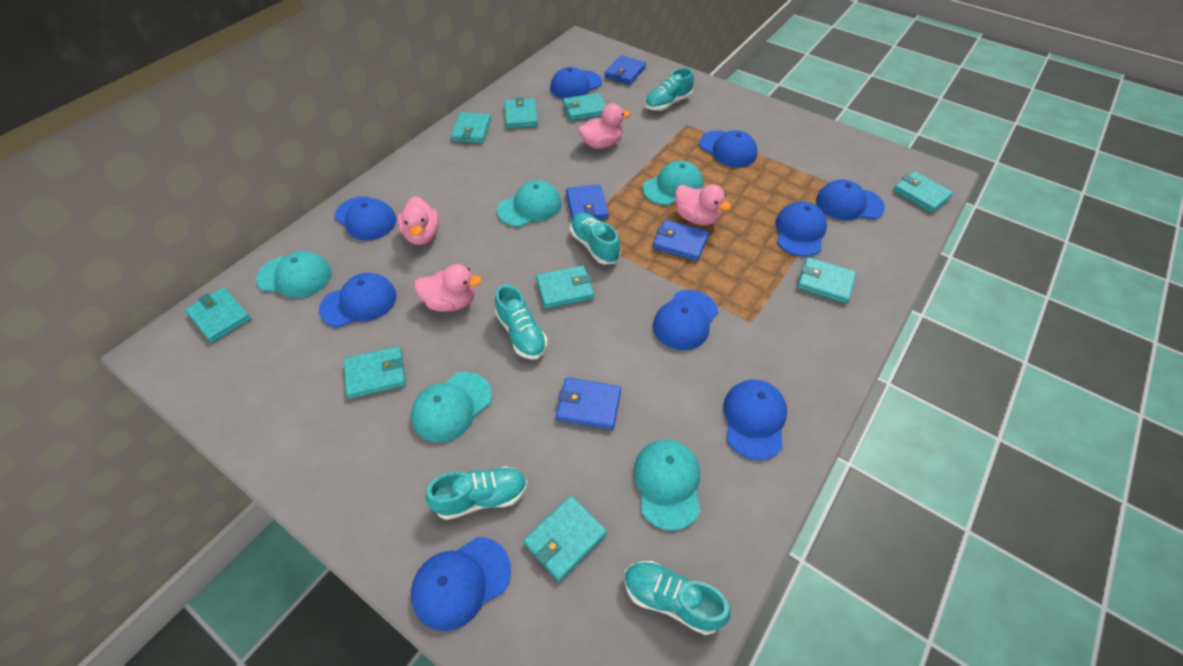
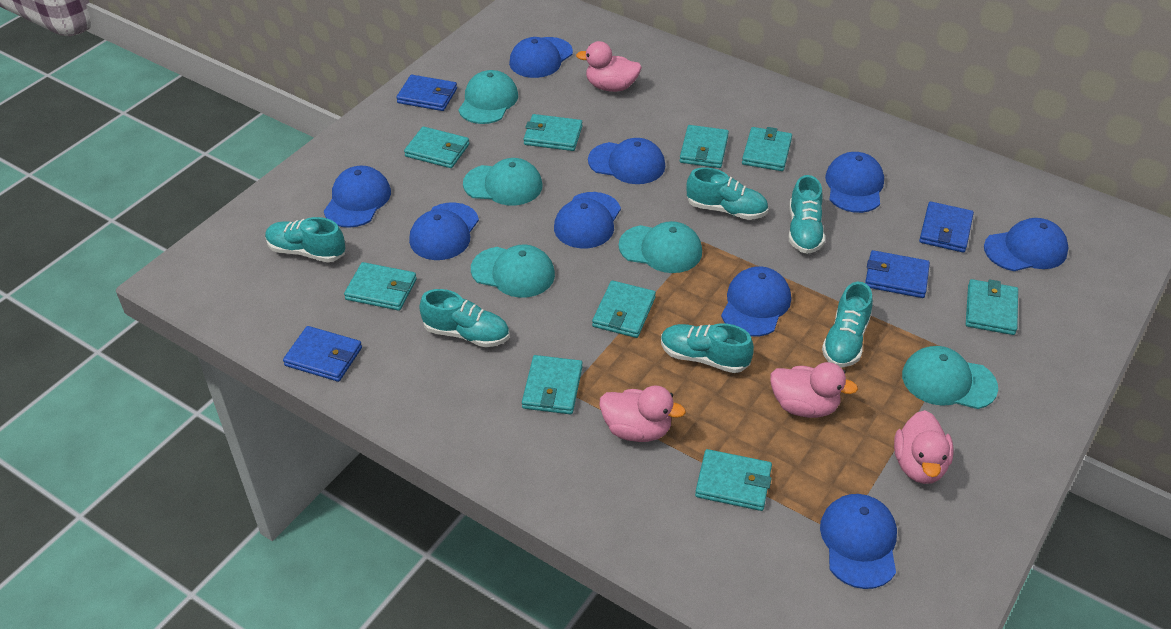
turquoise shoe: 5 -> 6

